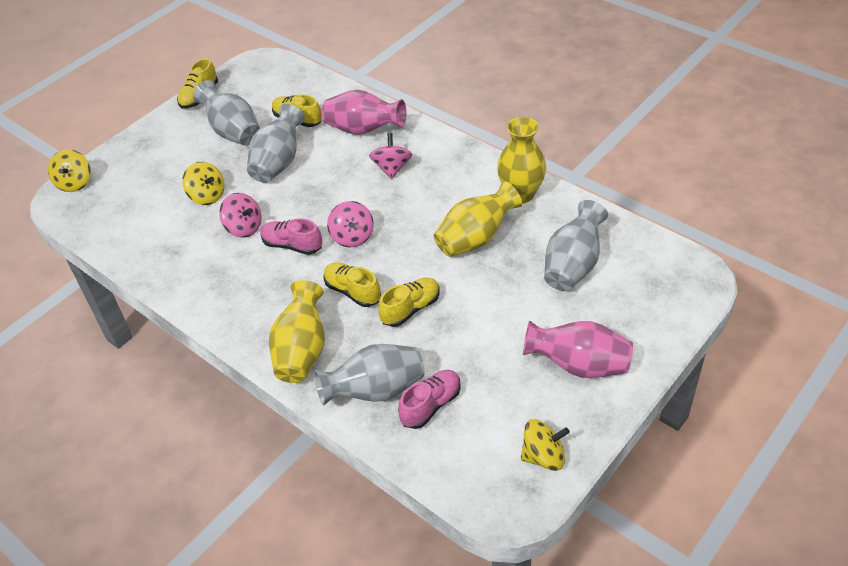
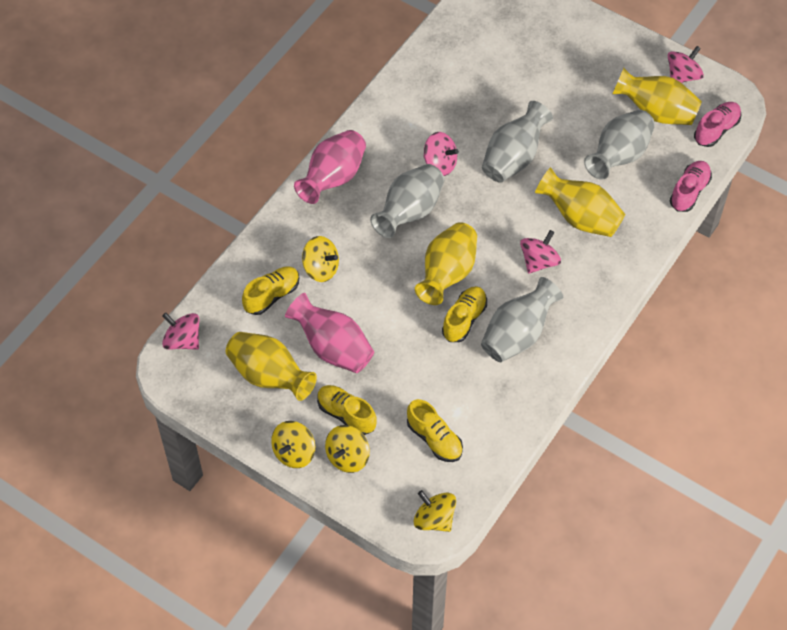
pink spinning top: 3 -> 4
yellow spinning top: 3 -> 4
yellow vase: 3 -> 4

